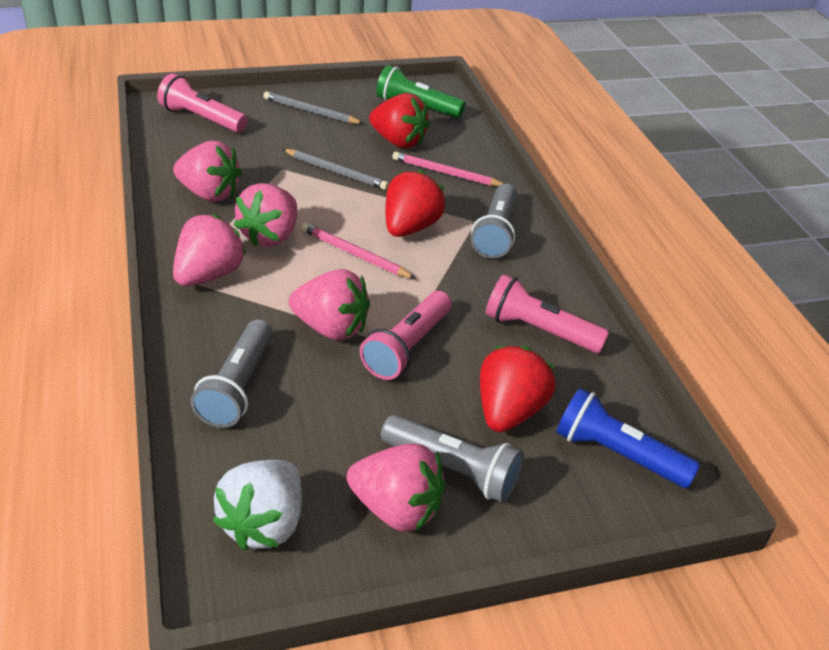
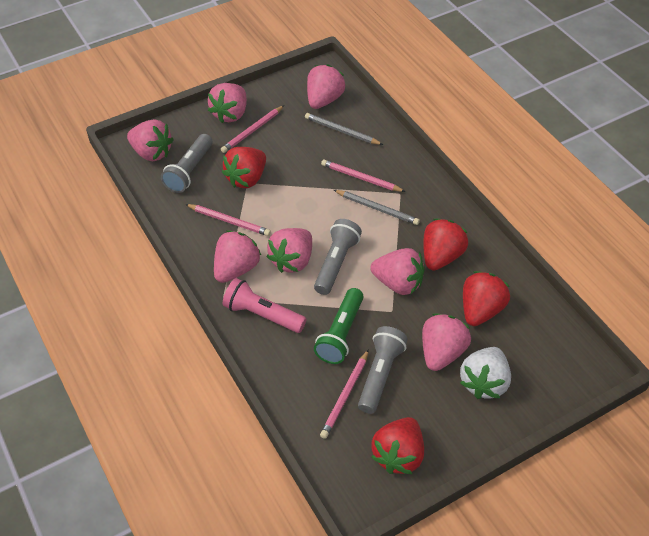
blue flashlight: 1 -> 0
pink flashlight: 3 -> 1
pink pencil: 2 -> 4
pink strawberry: 5 -> 7
red strawberry: 3 -> 4

